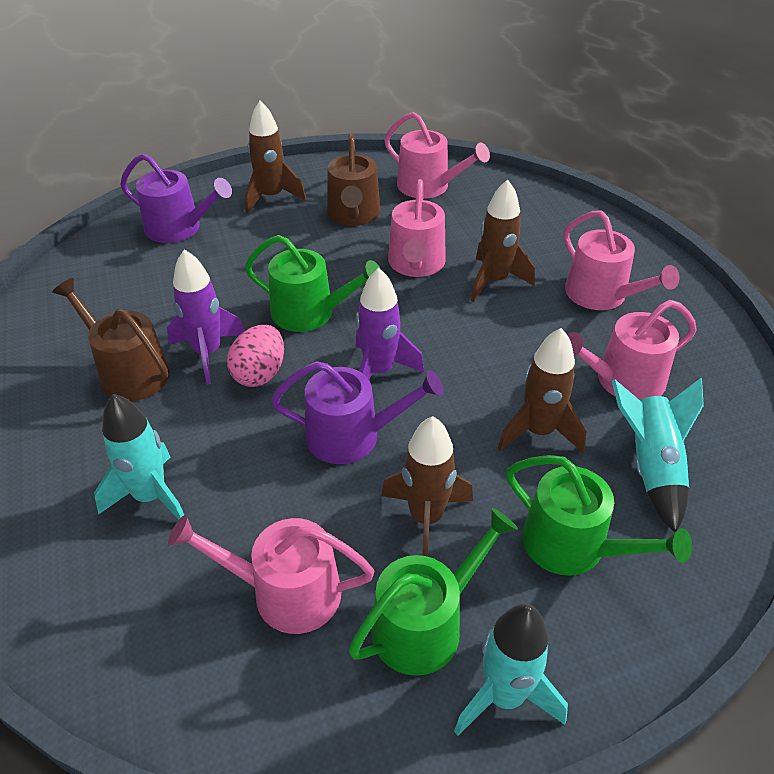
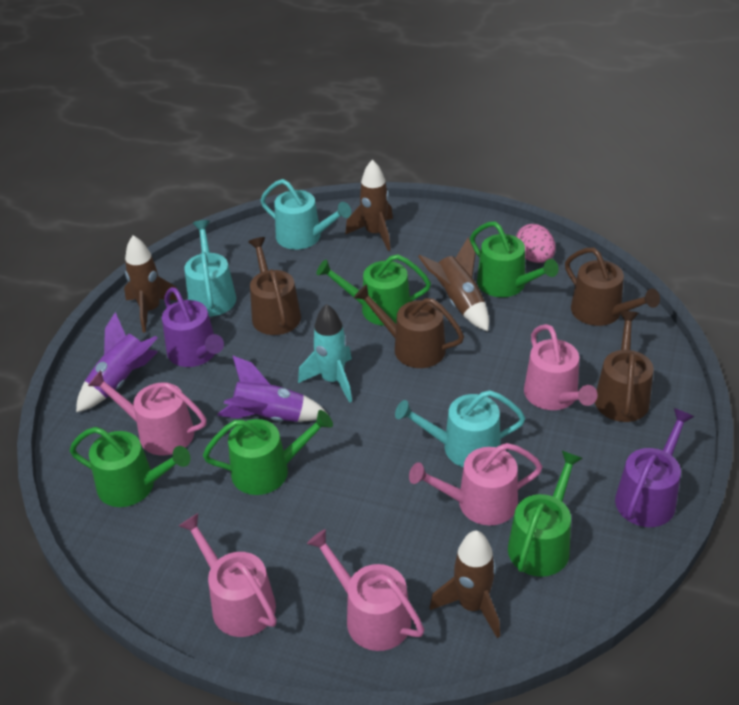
brown watering can: 2 -> 4
green watering can: 3 -> 5
turquoise rocket: 3 -> 1
turquoise watering can: 0 -> 3

